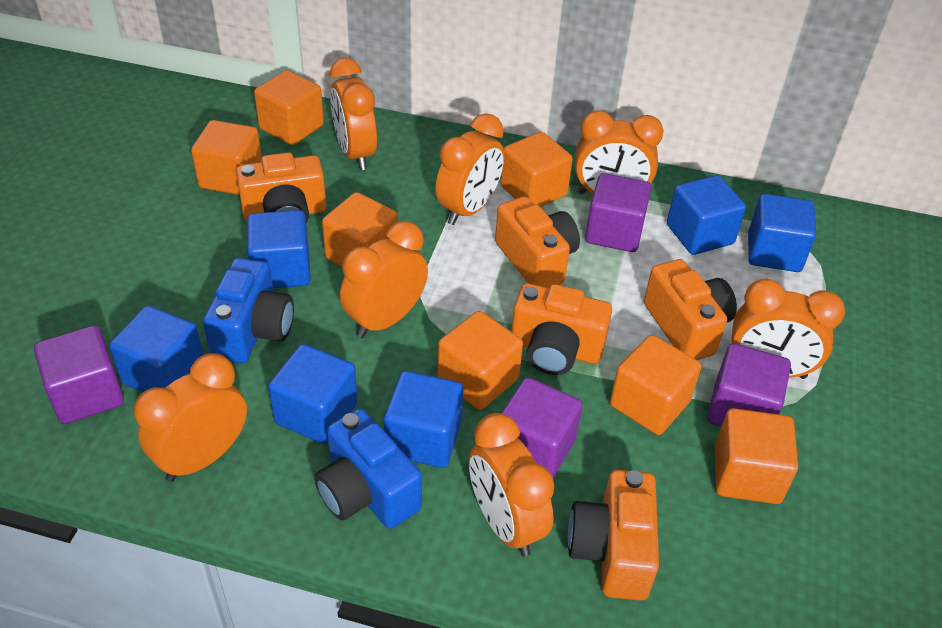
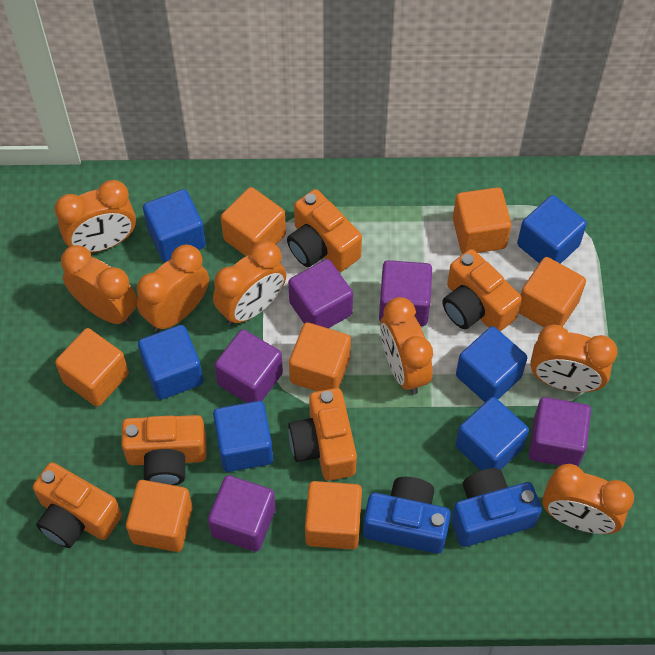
purple cube: 4 -> 5

